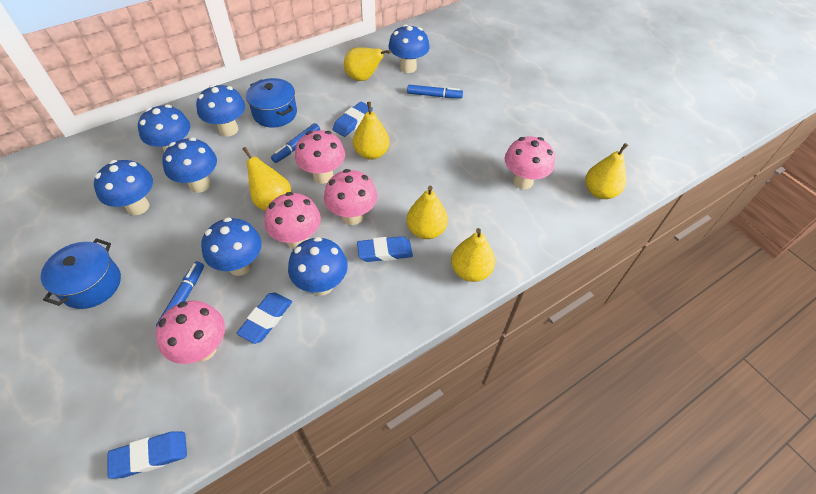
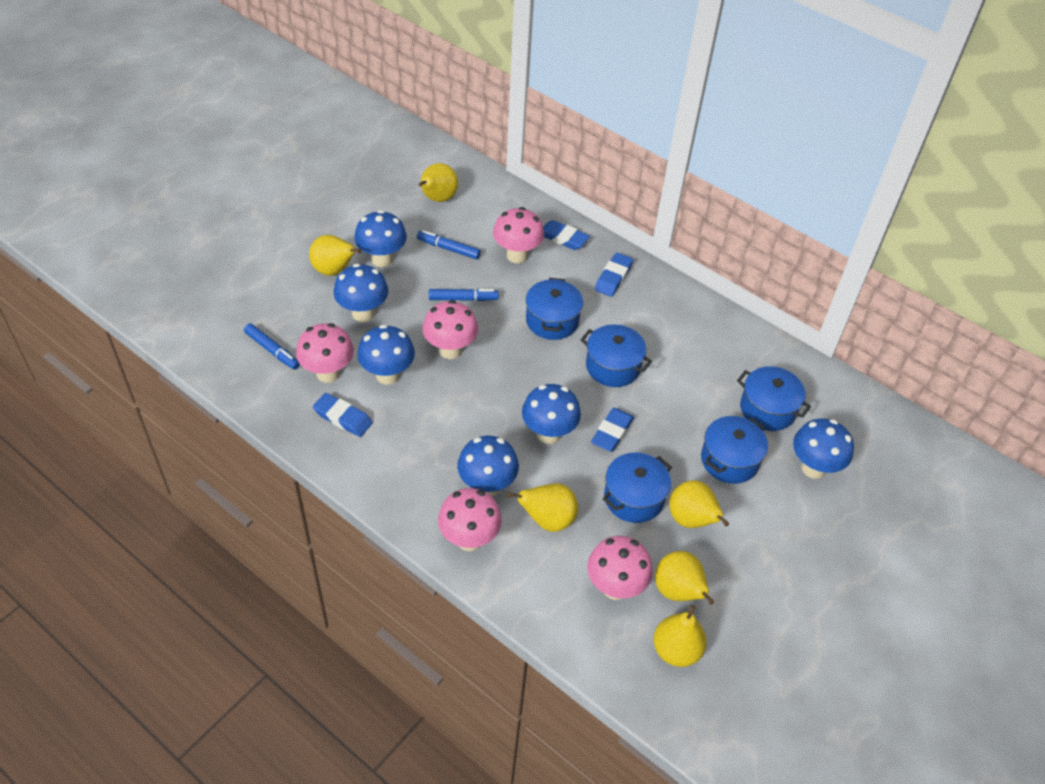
blue mushroom: 7 -> 6
blue pot: 2 -> 5

